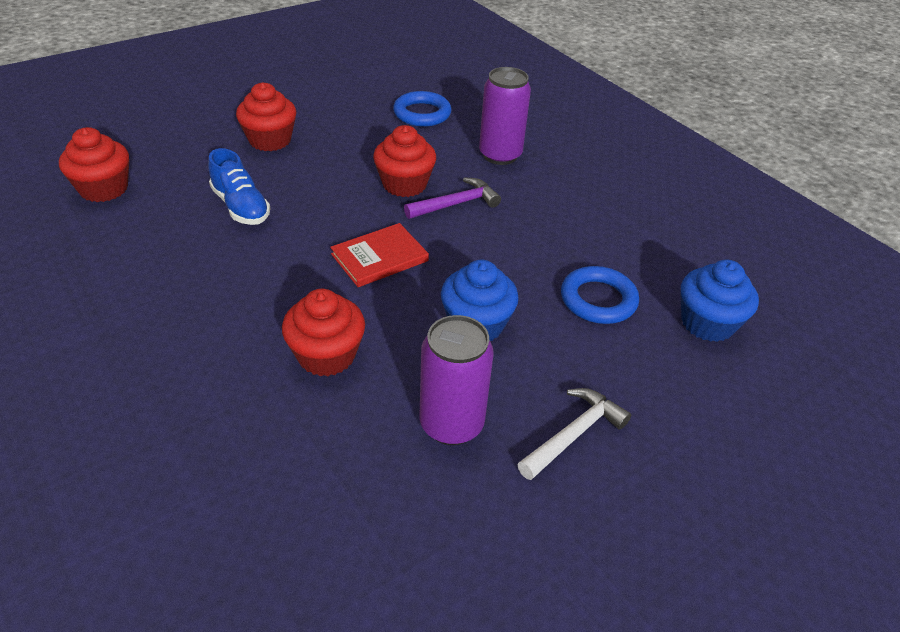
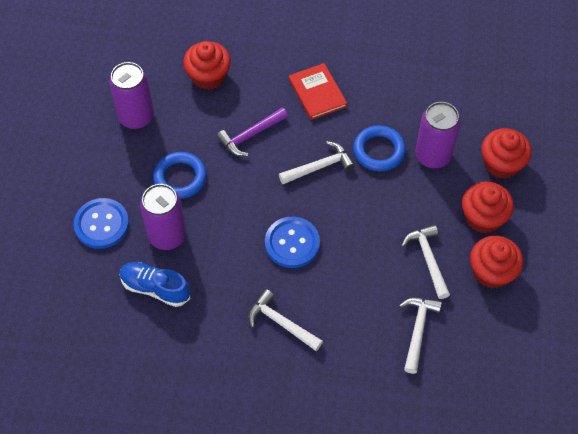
blue button: 0 -> 2
blue cupcake: 2 -> 0
purple can: 2 -> 3
white hammer: 1 -> 4

